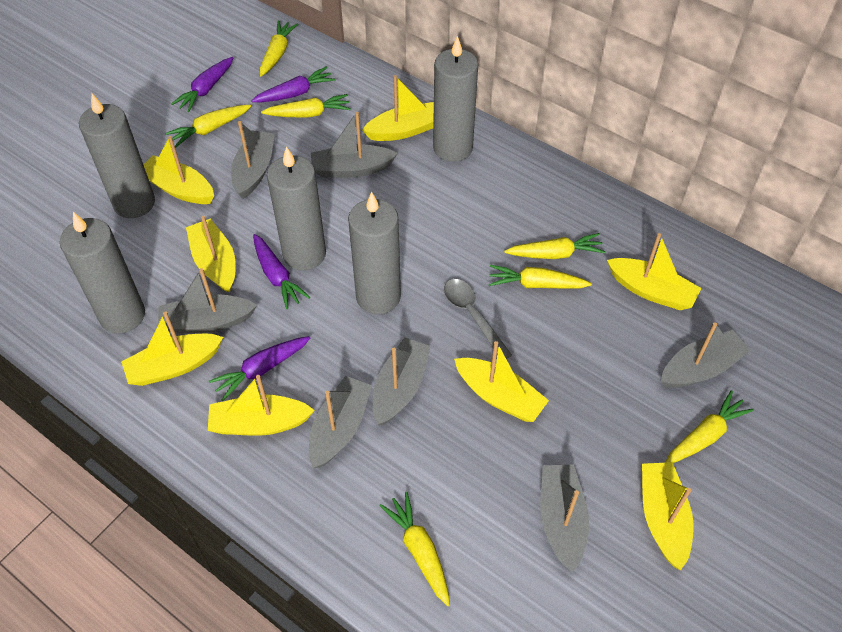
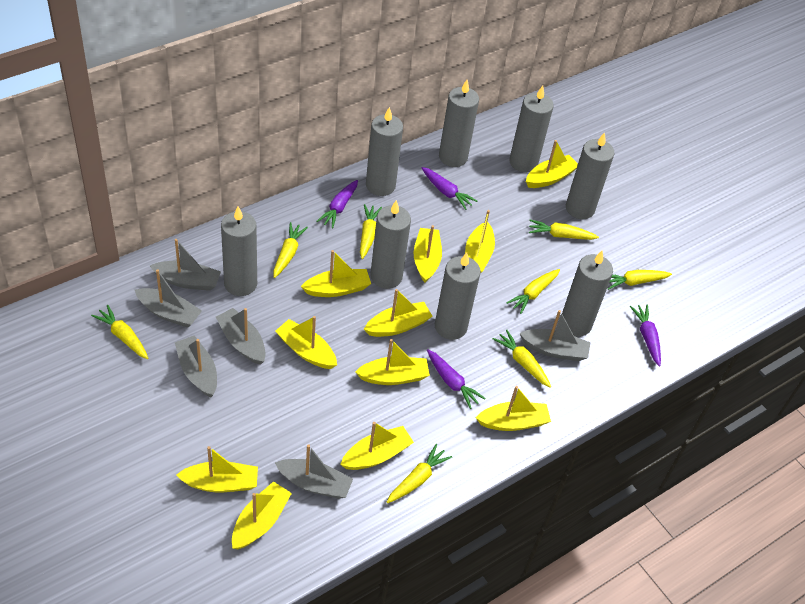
grey boat: 7 -> 6
grey candle: 5 -> 8
grey spoon: 1 -> 0
yellow boat: 8 -> 11
yellow carrot: 7 -> 8

